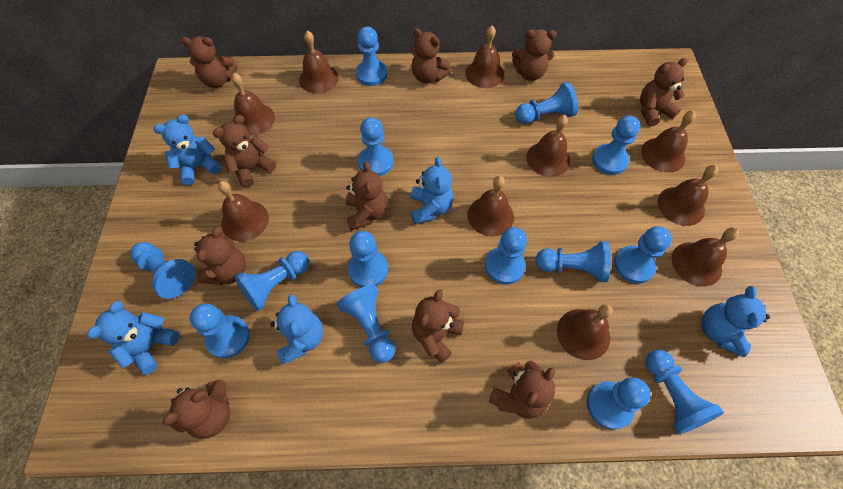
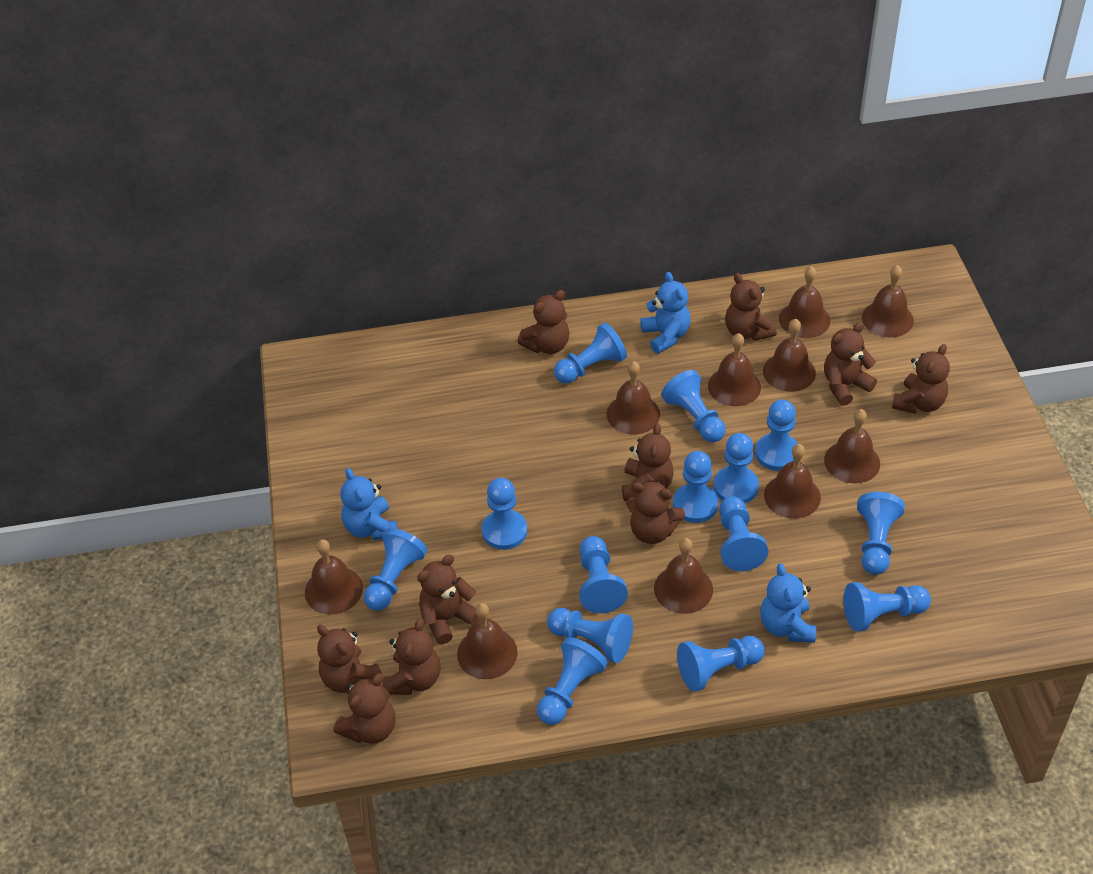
blue teddy bear: 5 -> 3

